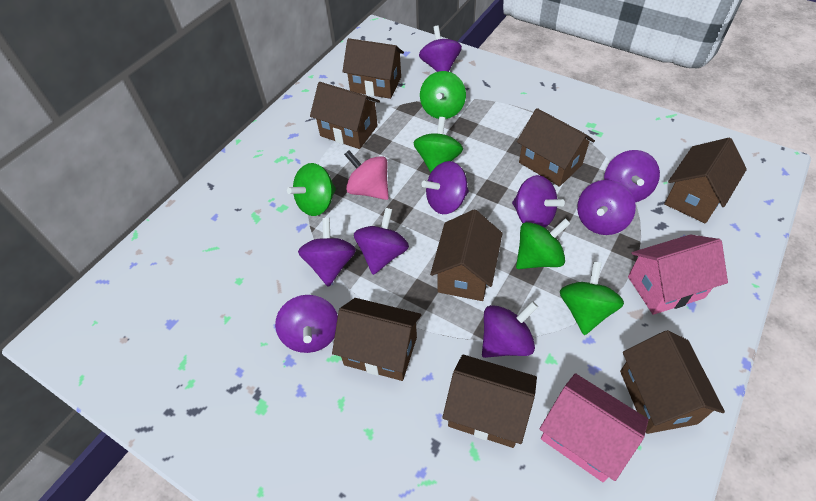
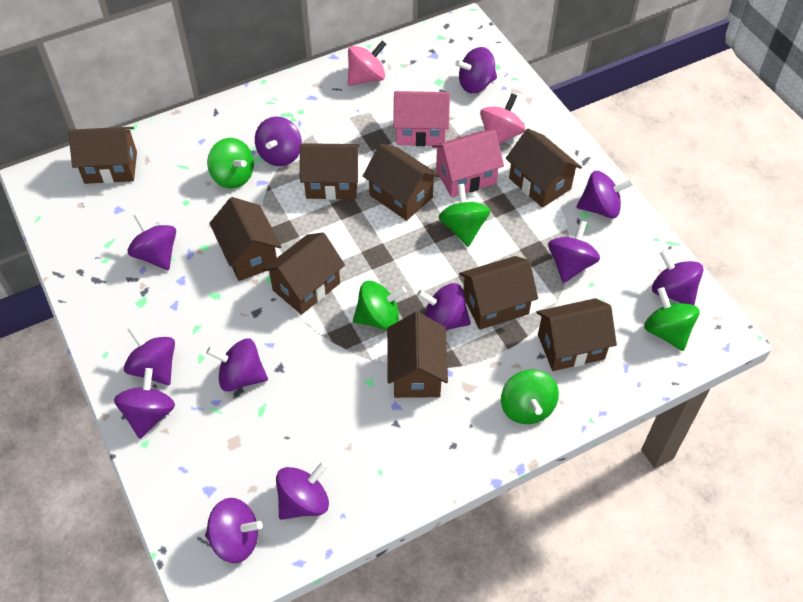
brown house: 8 -> 9
pink spinning top: 1 -> 2
purple spinning top: 9 -> 12

